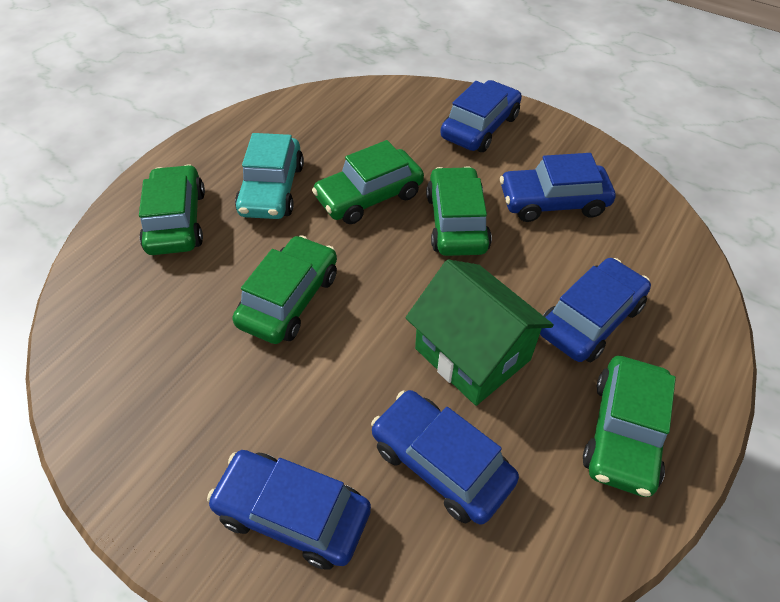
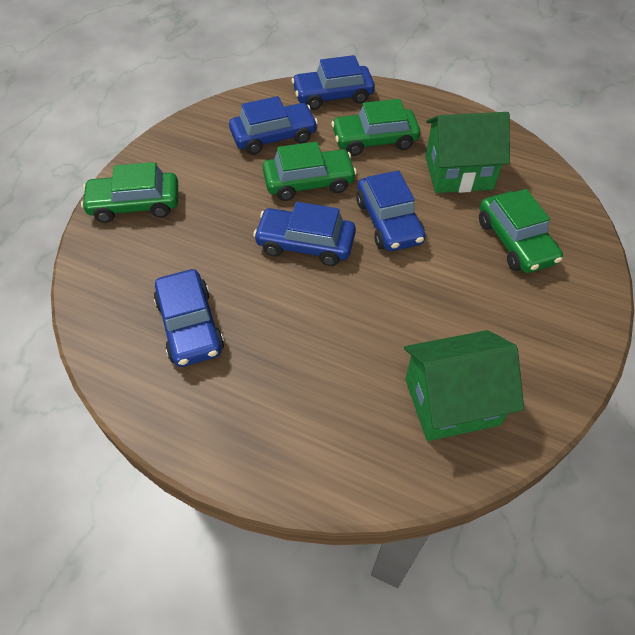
green car: 5 -> 4
green house: 1 -> 2
turquoise car: 1 -> 0

